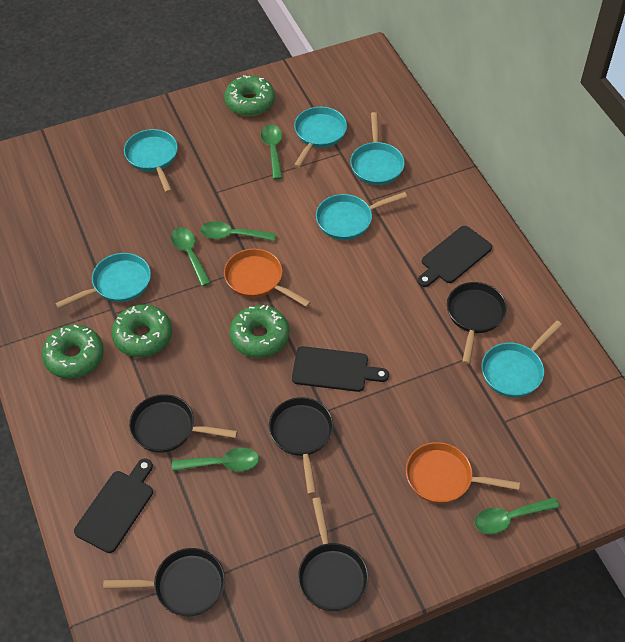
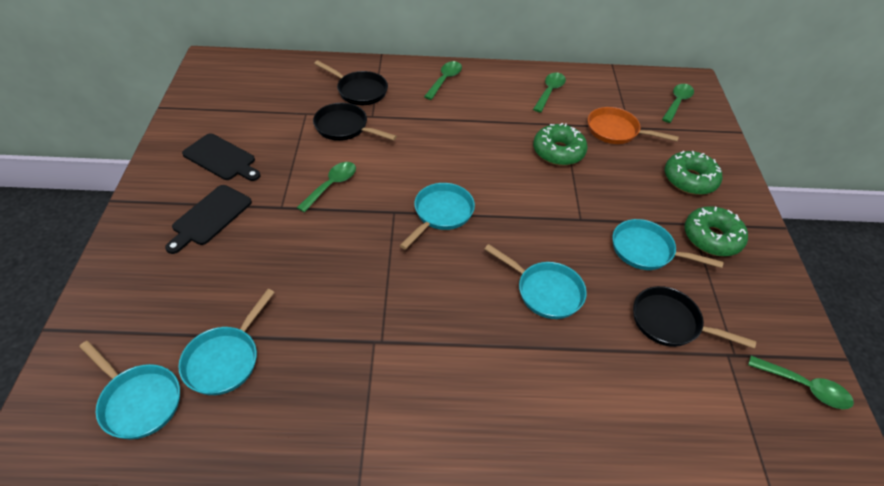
black cutting board: 3 -> 2
black pan: 5 -> 3
green donut: 4 -> 3
orange pan: 2 -> 1
turquoise pan: 6 -> 5

